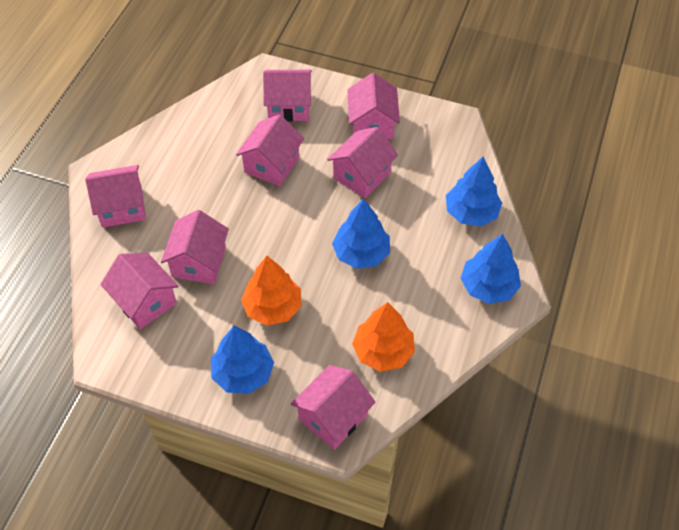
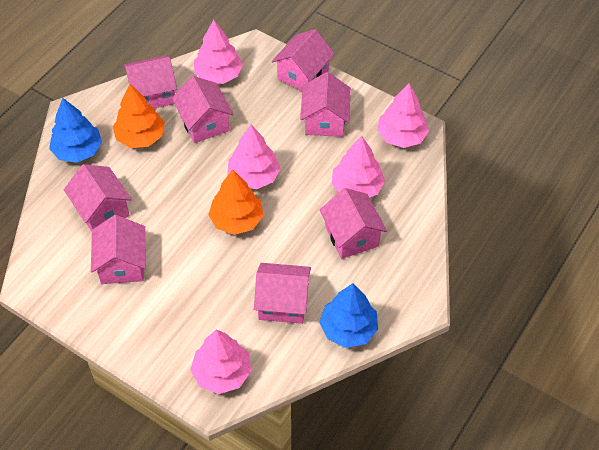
blue tree: 4 -> 2
pink tree: 0 -> 5

